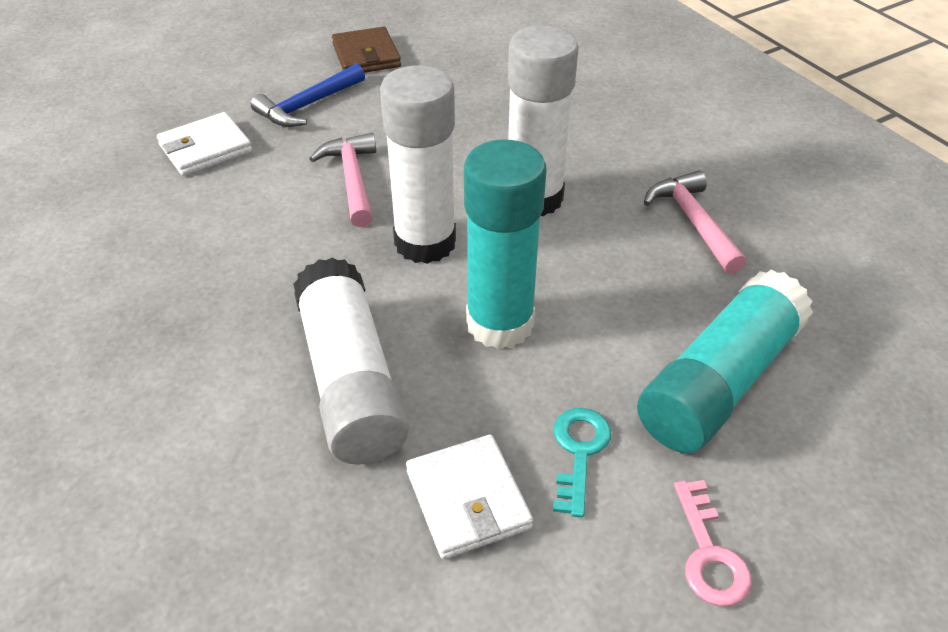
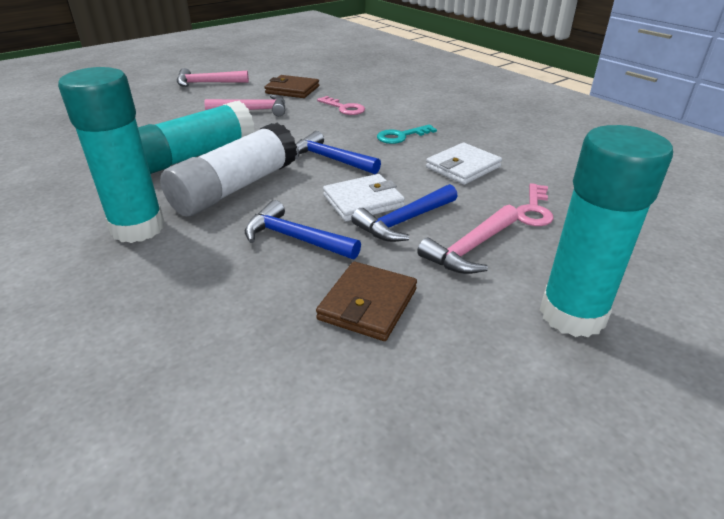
blue hammer: 1 -> 3
brown wallet: 1 -> 2
pink hammer: 2 -> 3
pink key: 1 -> 2
turquoise glue stick: 2 -> 3
white glue stick: 3 -> 1

